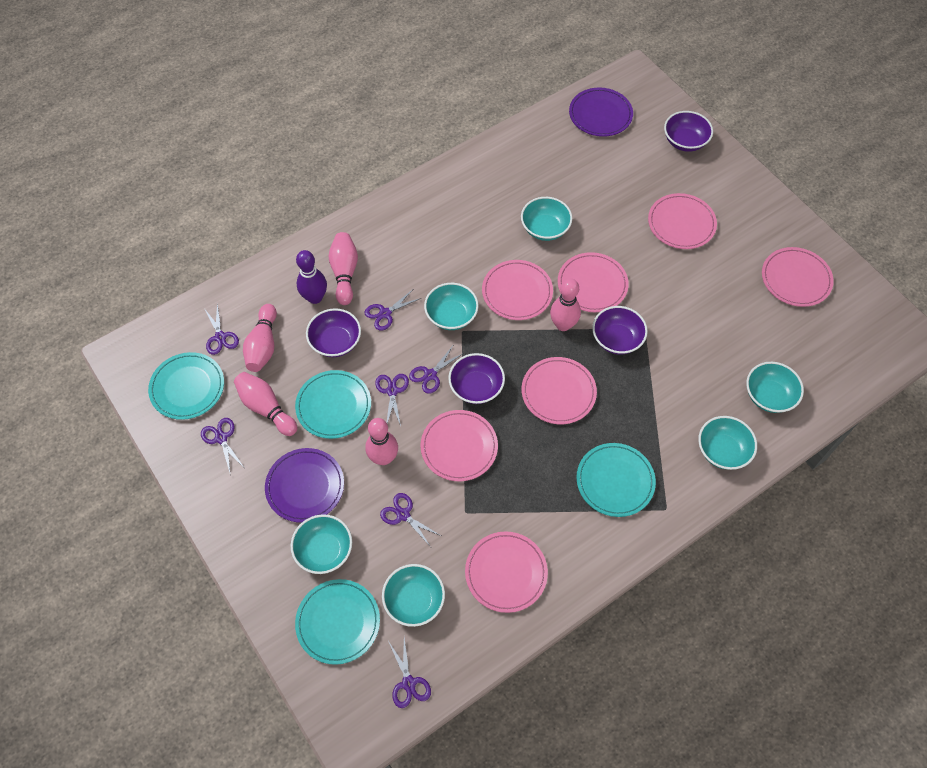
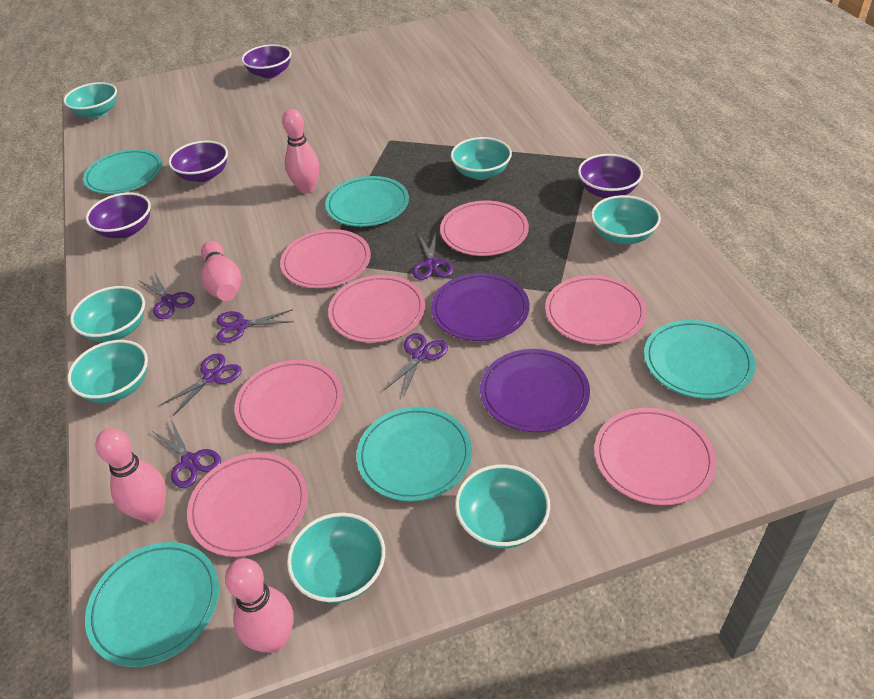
pink bowling pin: 5 -> 4
purple bowling pin: 1 -> 0
purple scissors: 7 -> 6
turquoise bowl: 6 -> 7
turquoise plate: 4 -> 5

